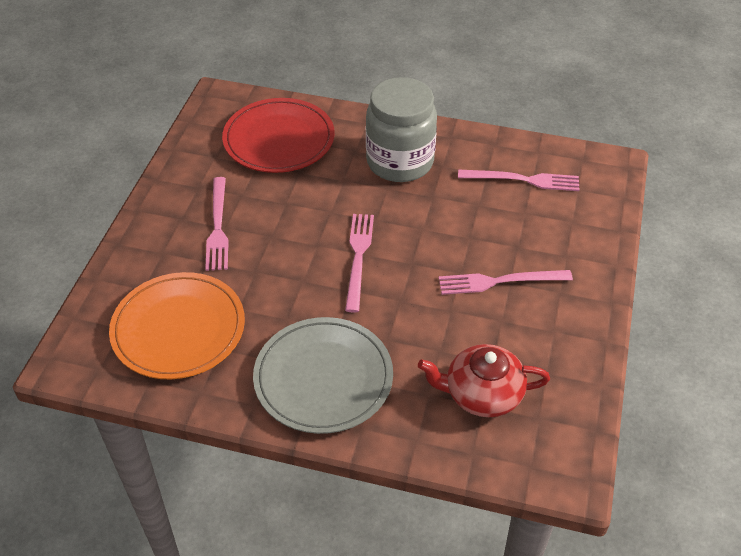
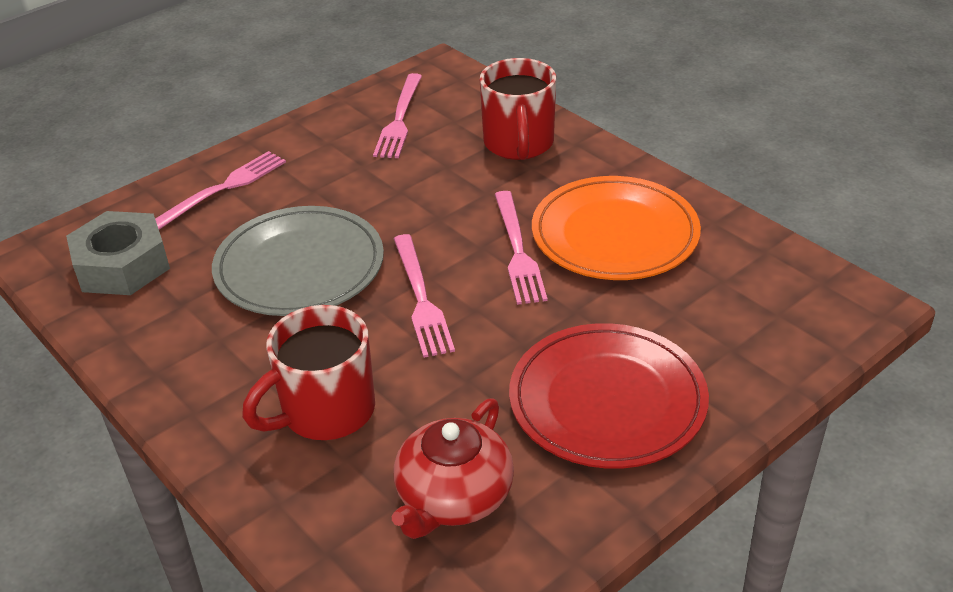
grey jar: 1 -> 0
grey nut: 0 -> 1
red mug: 0 -> 2

